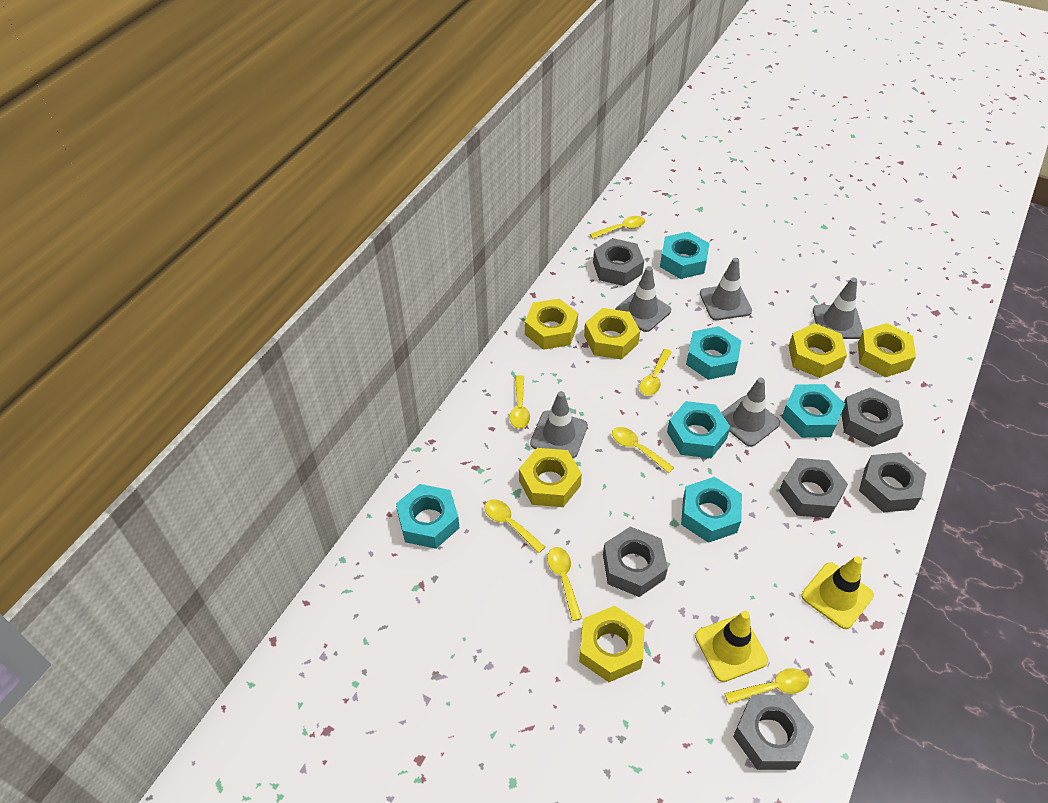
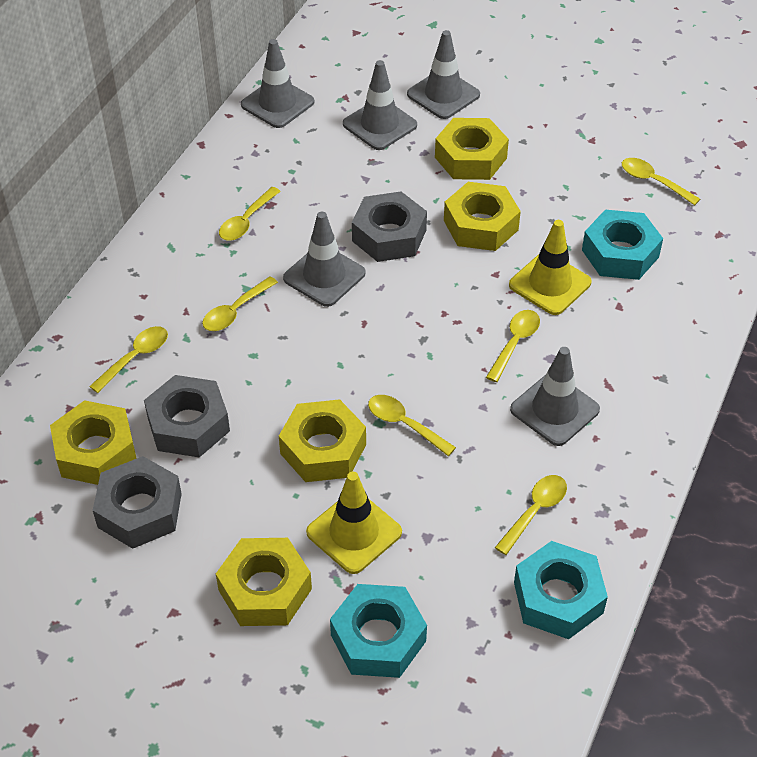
grey nut: 6 -> 3
turquoise nut: 6 -> 3
yellow nut: 6 -> 5

